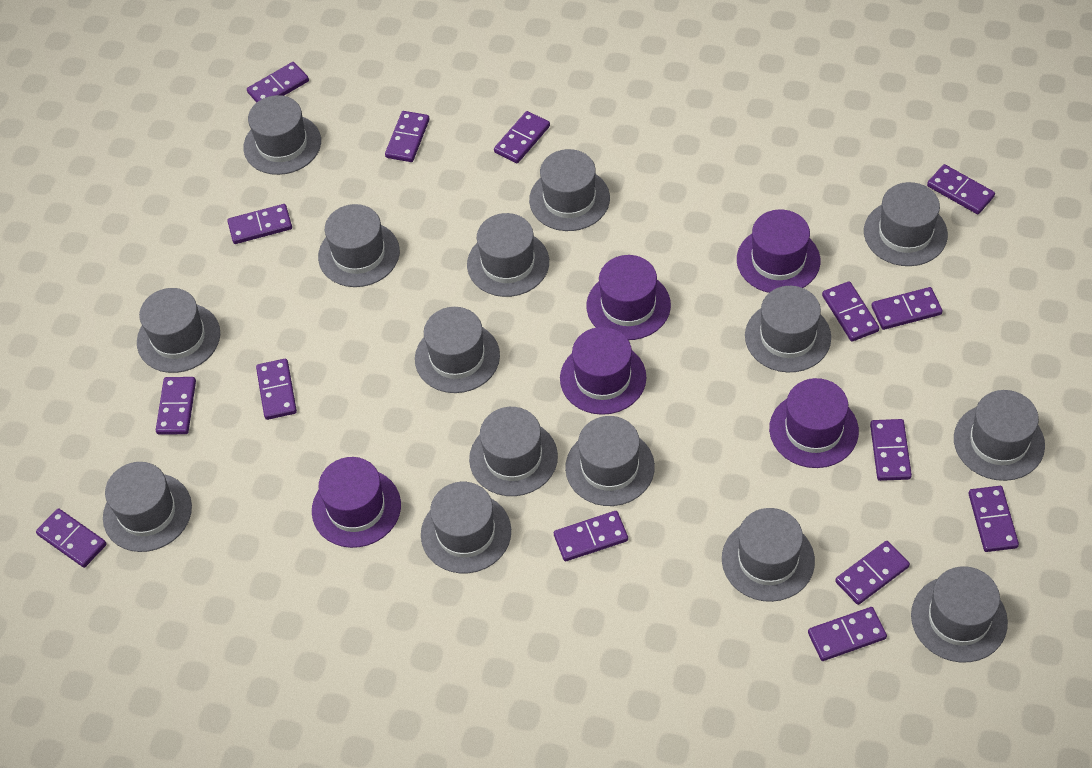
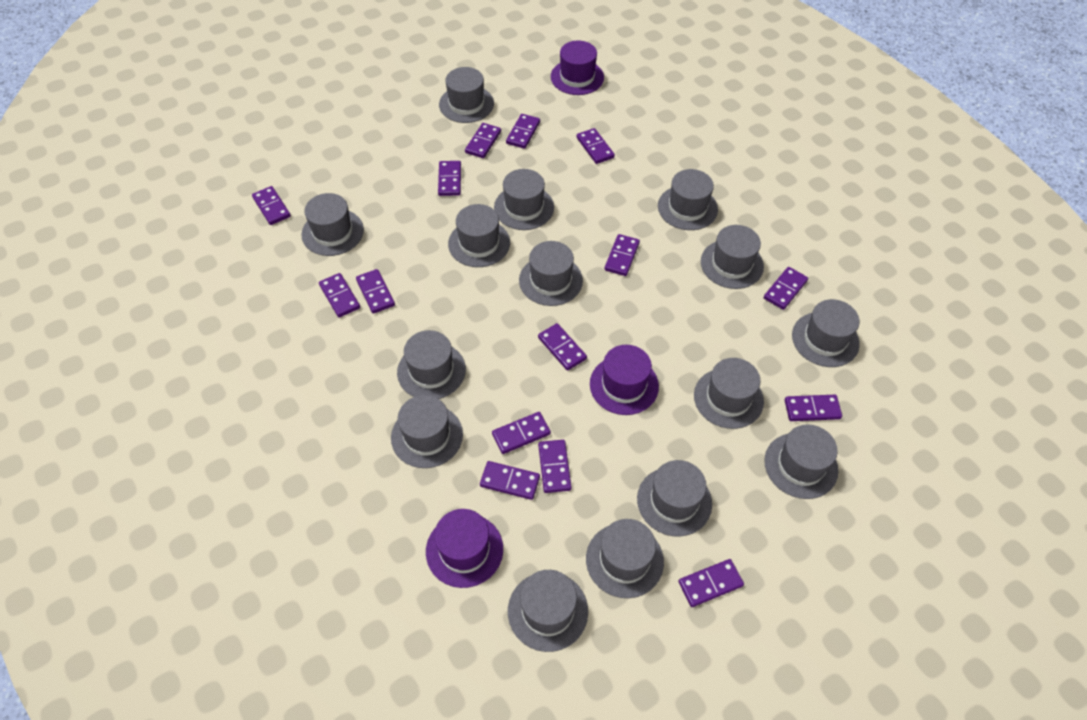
purple hat: 5 -> 3

